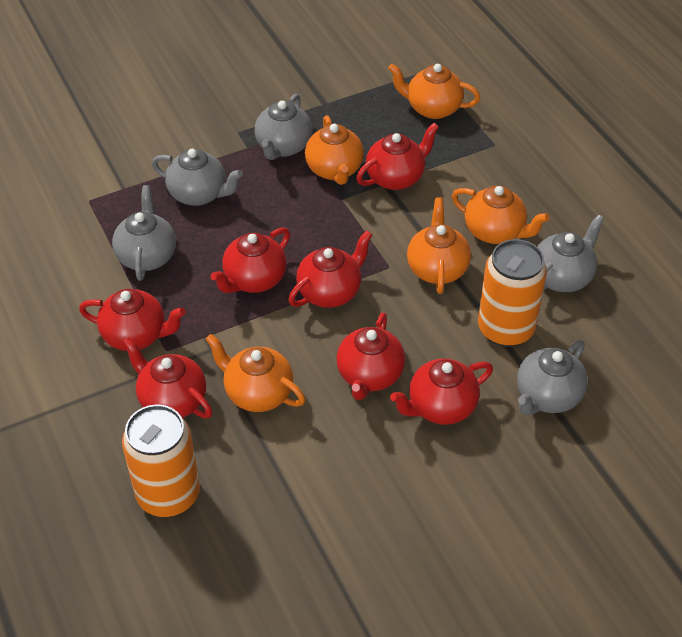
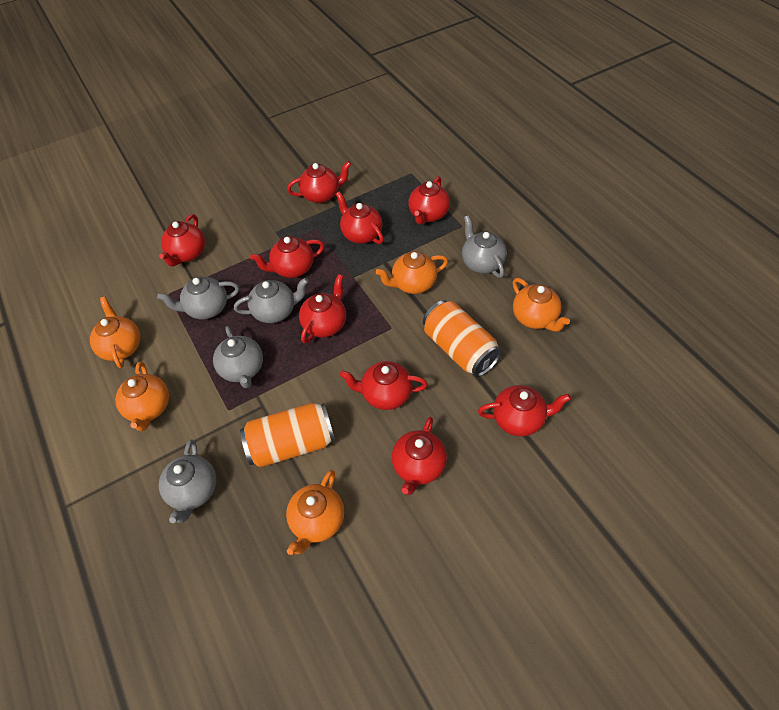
red teapot: 7 -> 9

